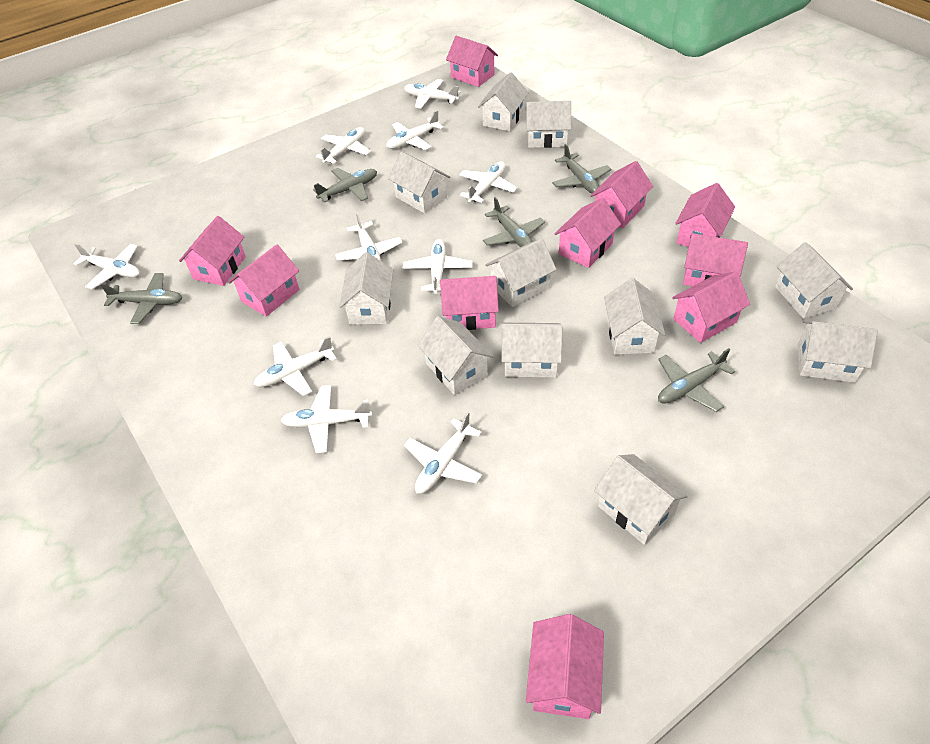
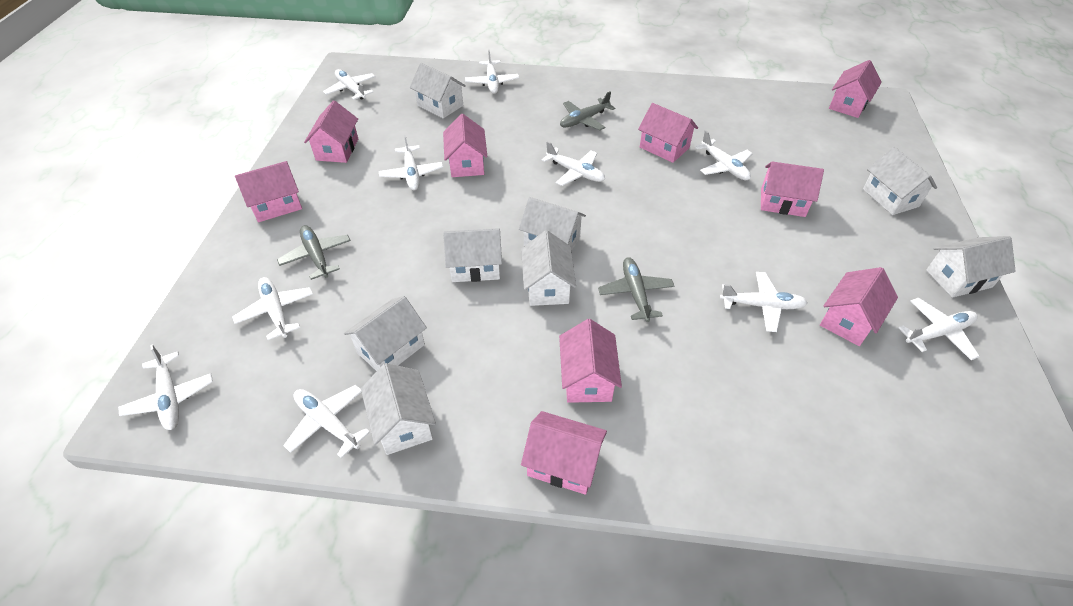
grey plane: 5 -> 3
pink house: 10 -> 9
white house: 11 -> 8

